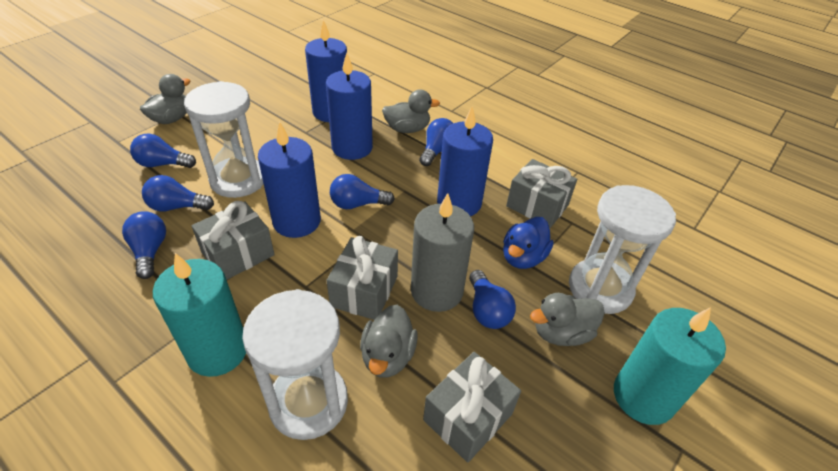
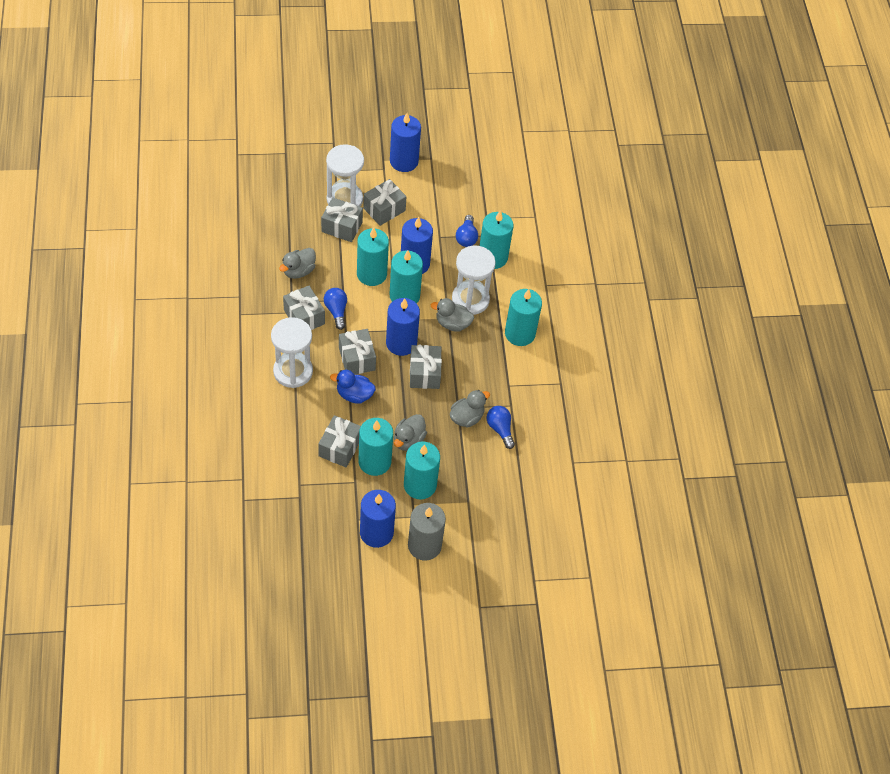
blue light bulb: 6 -> 3
grey gift: 4 -> 6
turquoise candle: 2 -> 6

